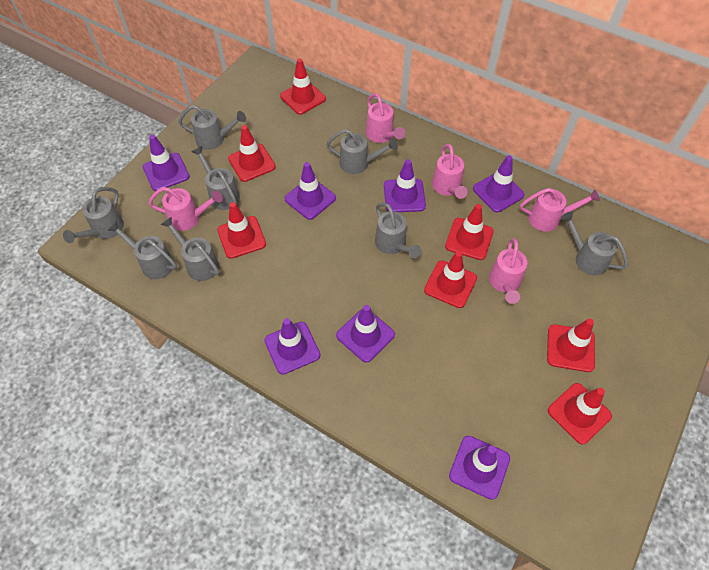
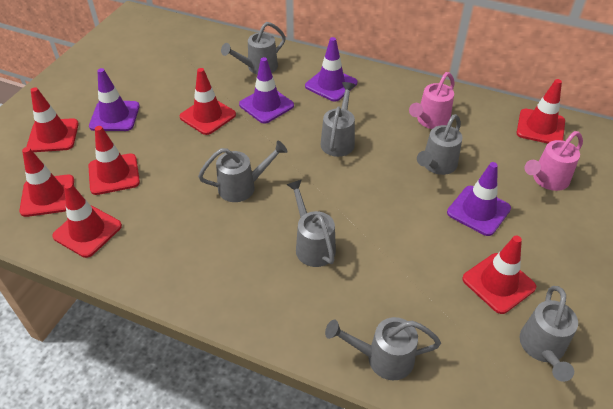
grey watering can: 8 -> 7
pink watering can: 5 -> 2
purple traffic cone: 7 -> 4

